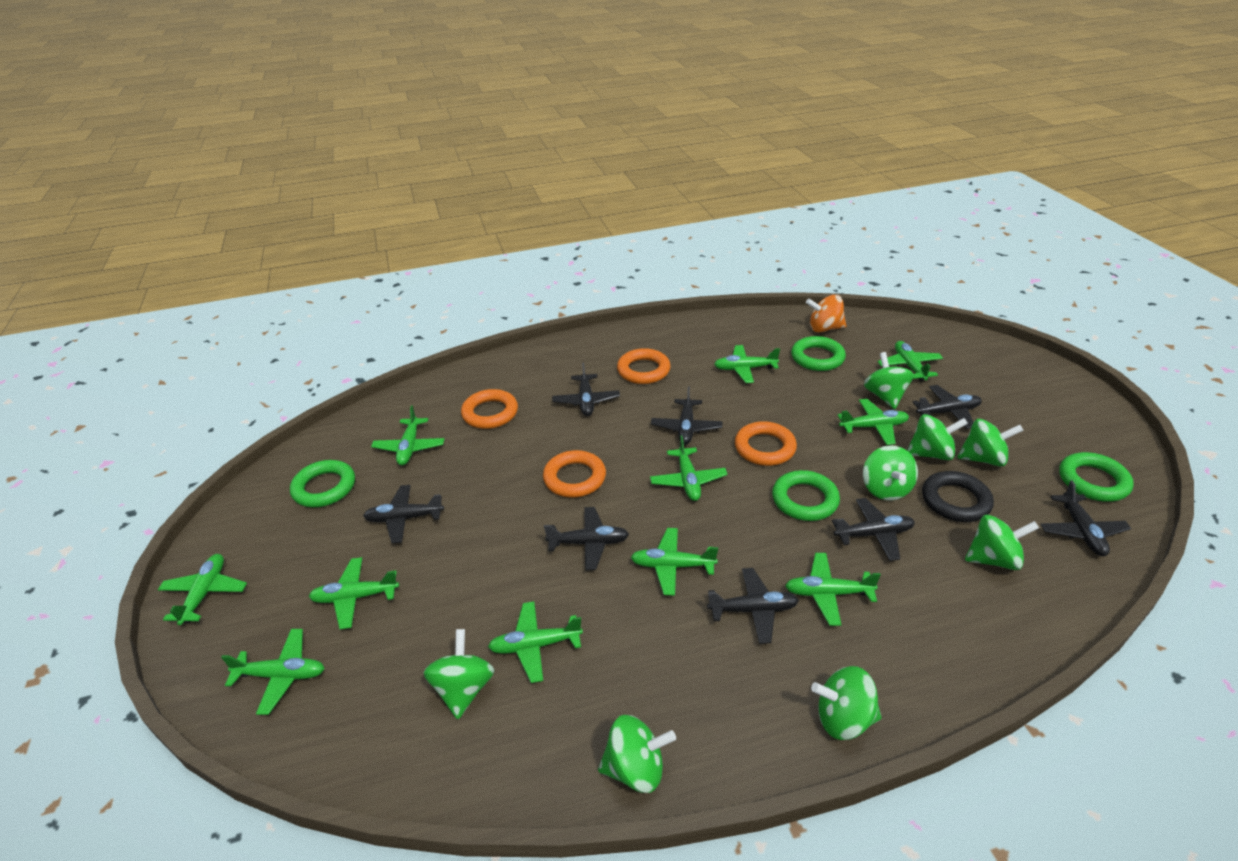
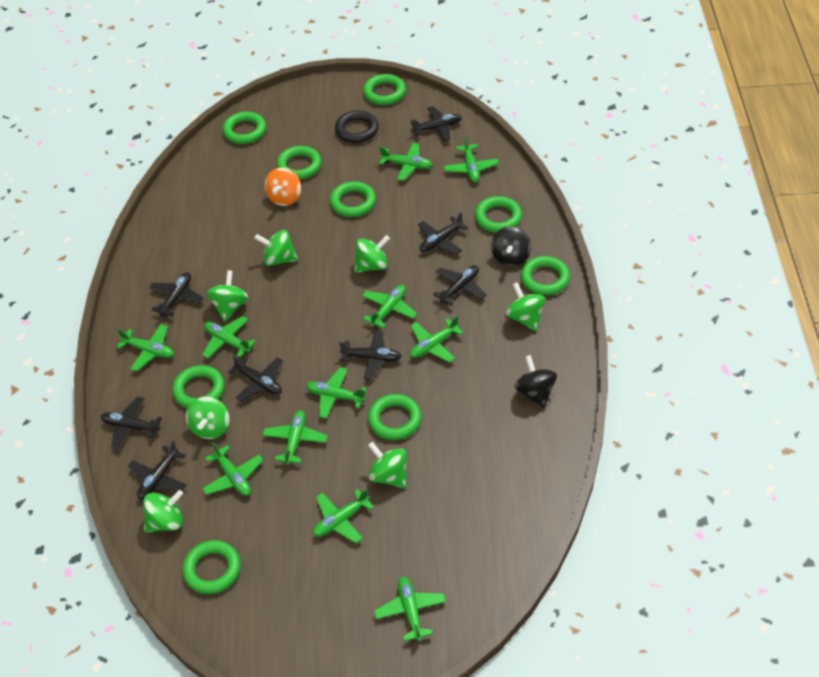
black spinning top: 0 -> 2
green ring: 4 -> 9
green spinning top: 8 -> 7
orange ring: 4 -> 0

